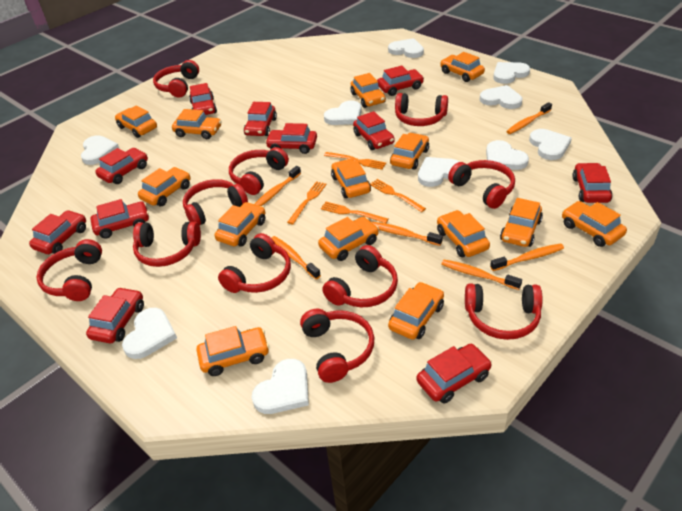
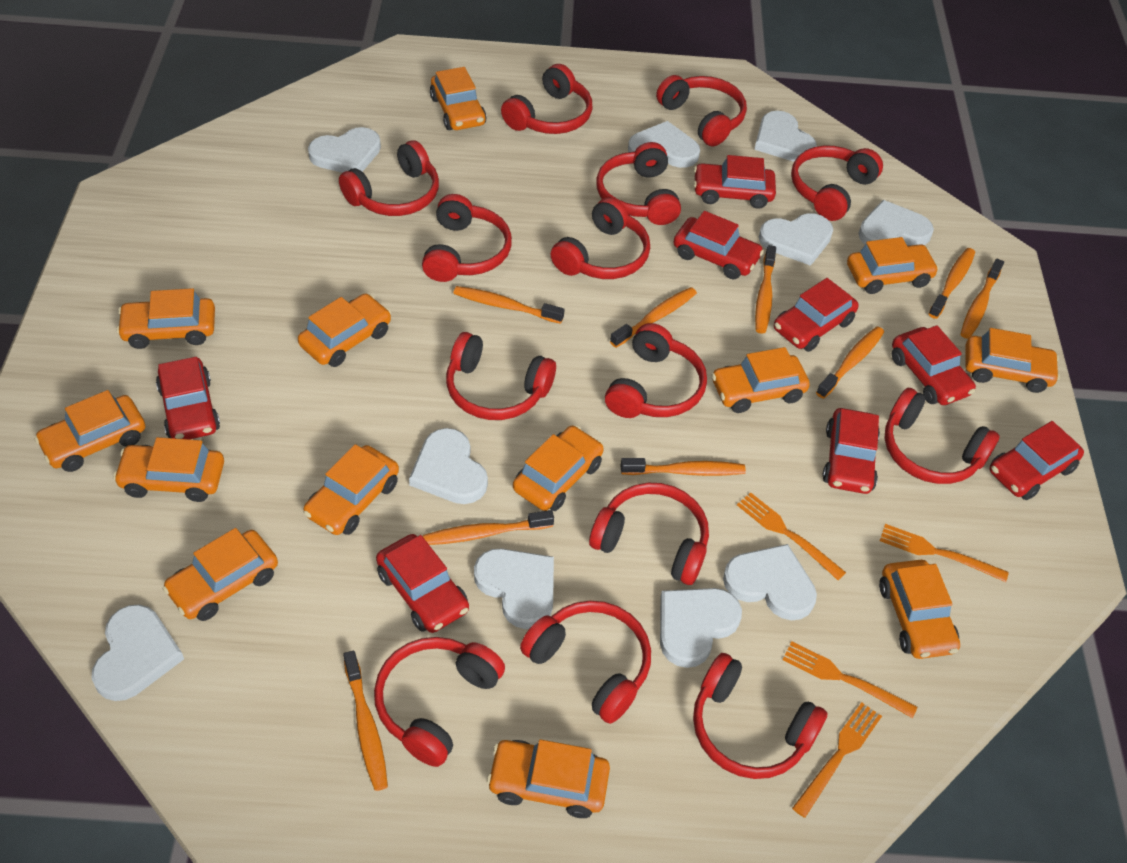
orange car: 14 -> 13
orange toothbrush: 6 -> 9
red car: 11 -> 8
red headphones: 11 -> 14

